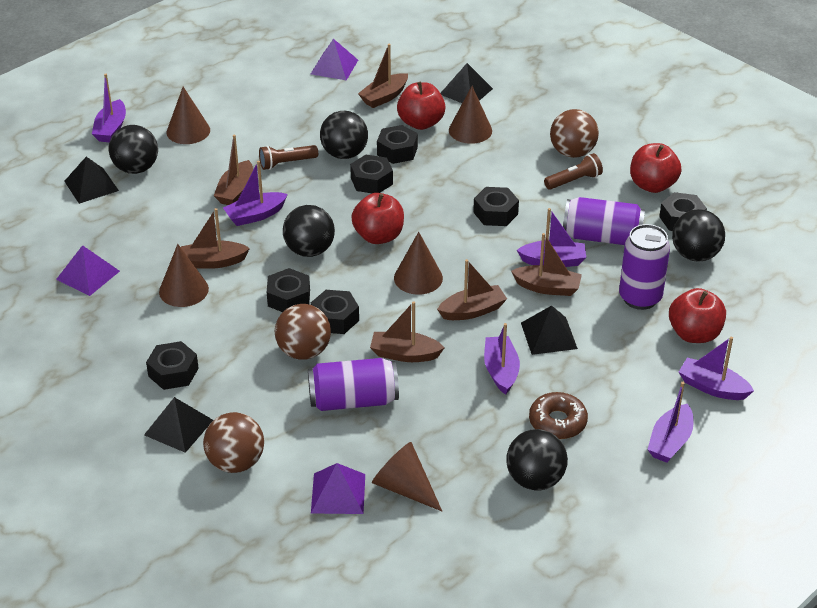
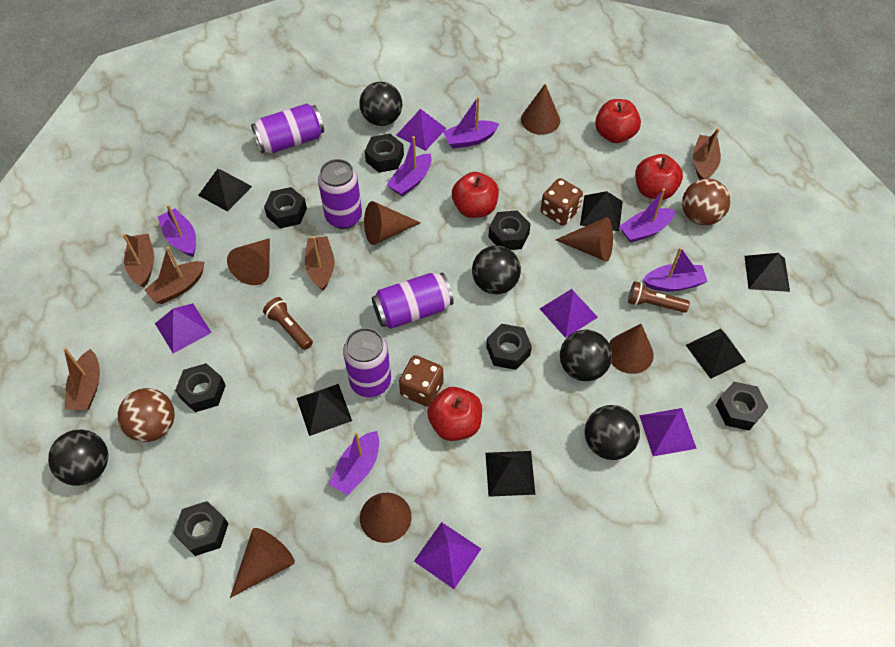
black pyramid: 4 -> 6
brown ball: 3 -> 2
brown boat: 6 -> 5
brown cone: 5 -> 7
brown dice: 0 -> 2
brown donut: 1 -> 0
purple can: 3 -> 4
purple pyramid: 3 -> 5

